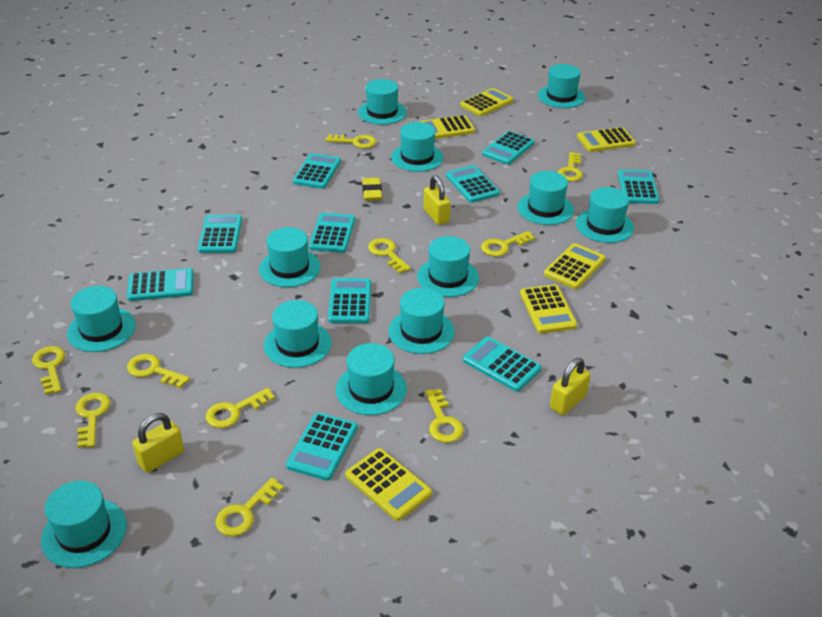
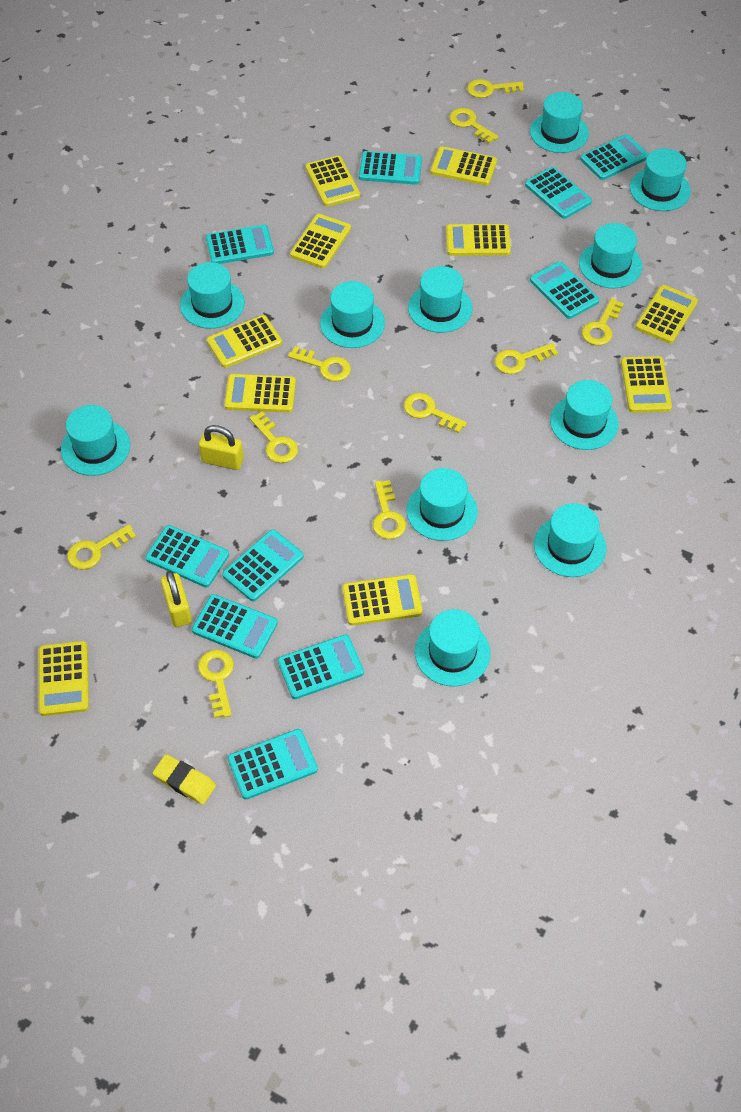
turquoise hat: 12 -> 11
yellow calculator: 6 -> 10
yellow padlock: 3 -> 2

